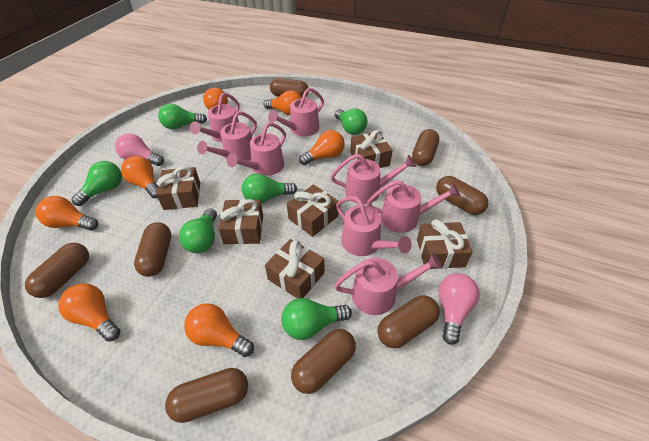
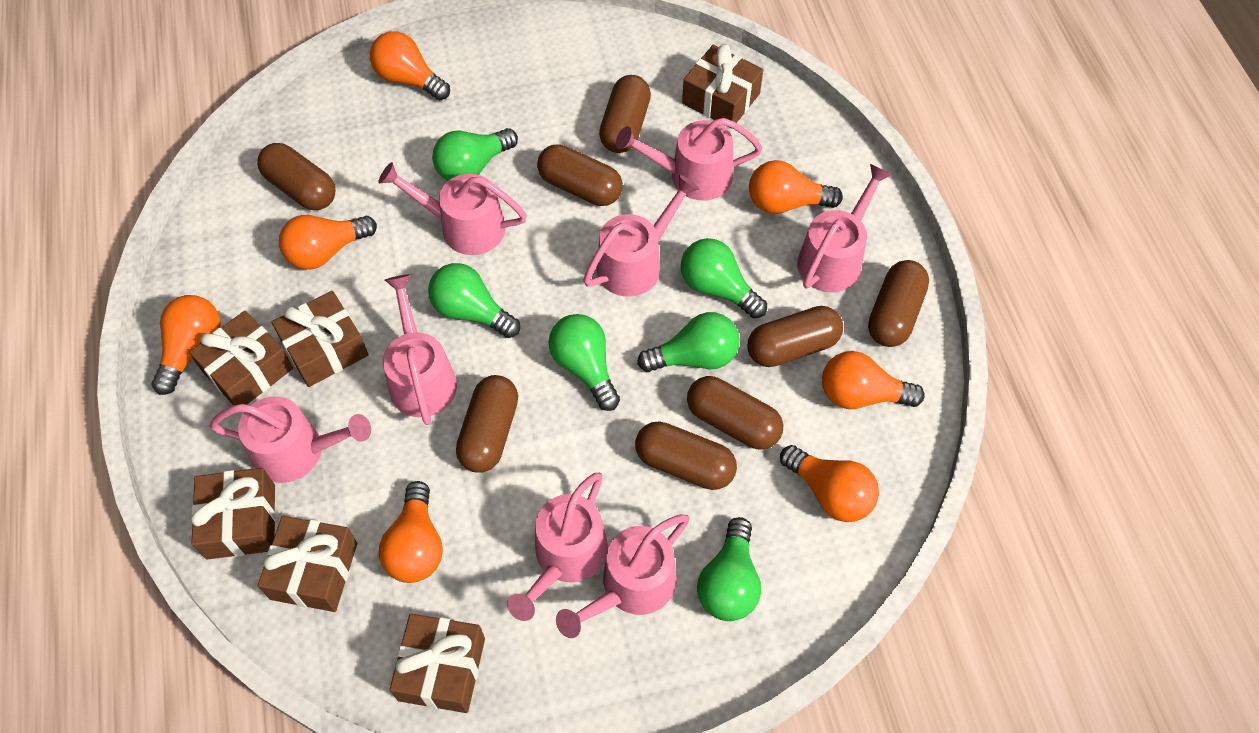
pink light bulb: 2 -> 0

